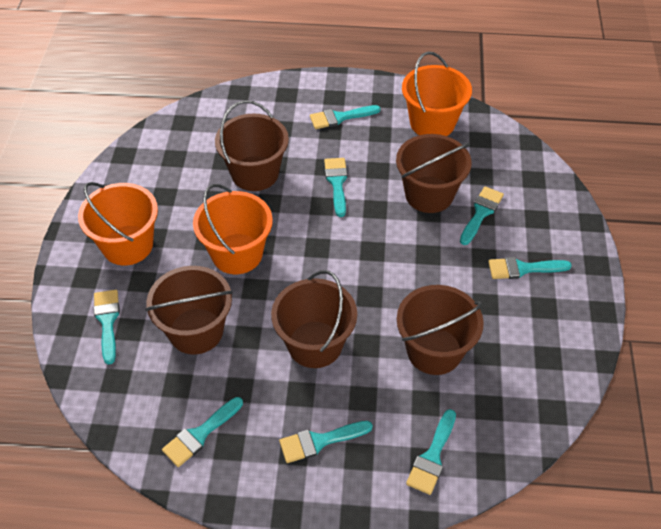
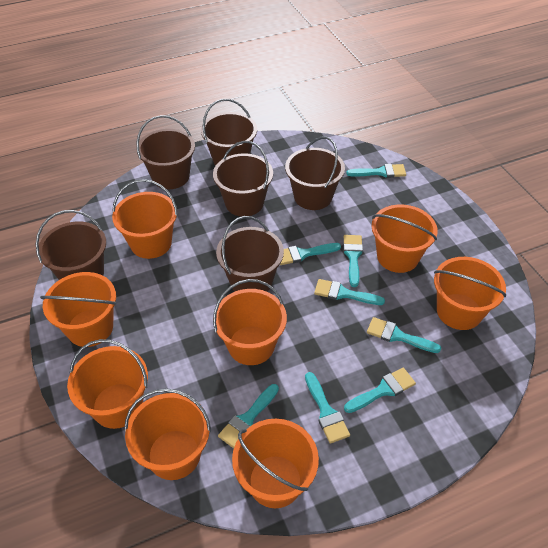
brown bucket: 5 -> 6
orange bucket: 3 -> 8

